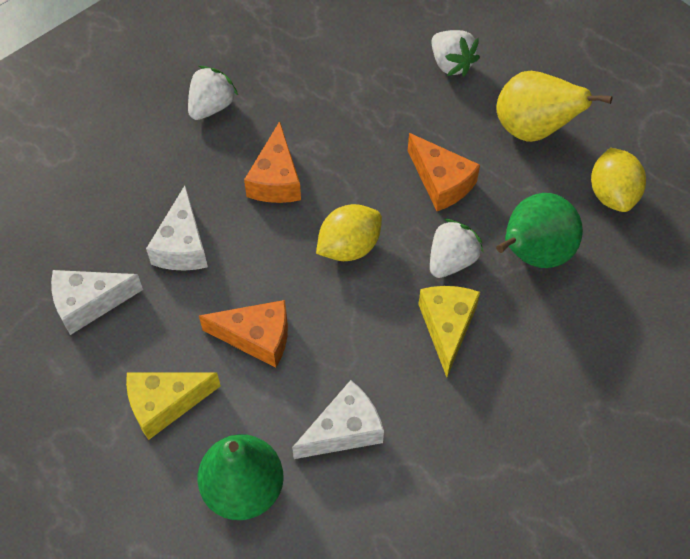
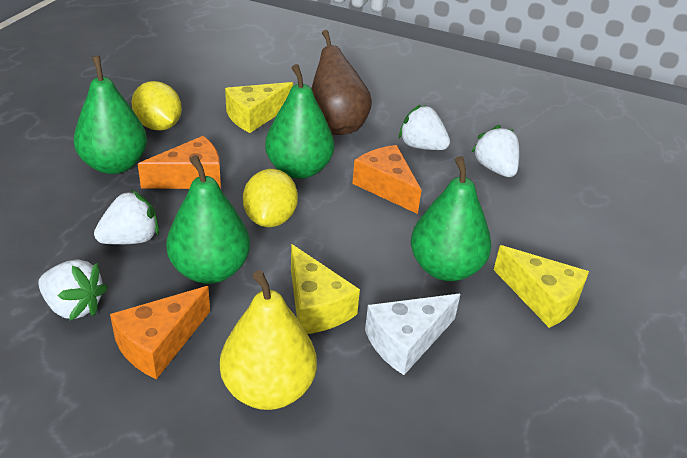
brown pear: 0 -> 1
green pear: 2 -> 4
white cheese: 3 -> 1
white strawberry: 3 -> 4
yellow cheese: 2 -> 3

